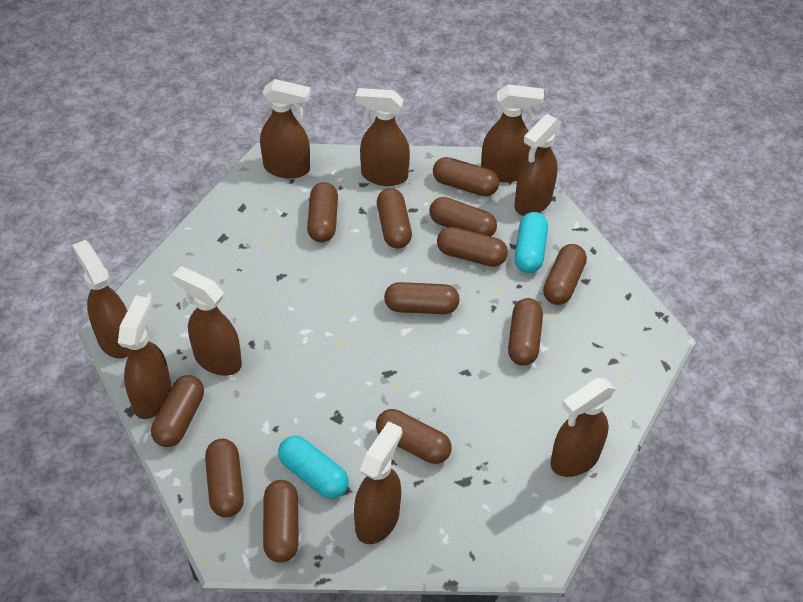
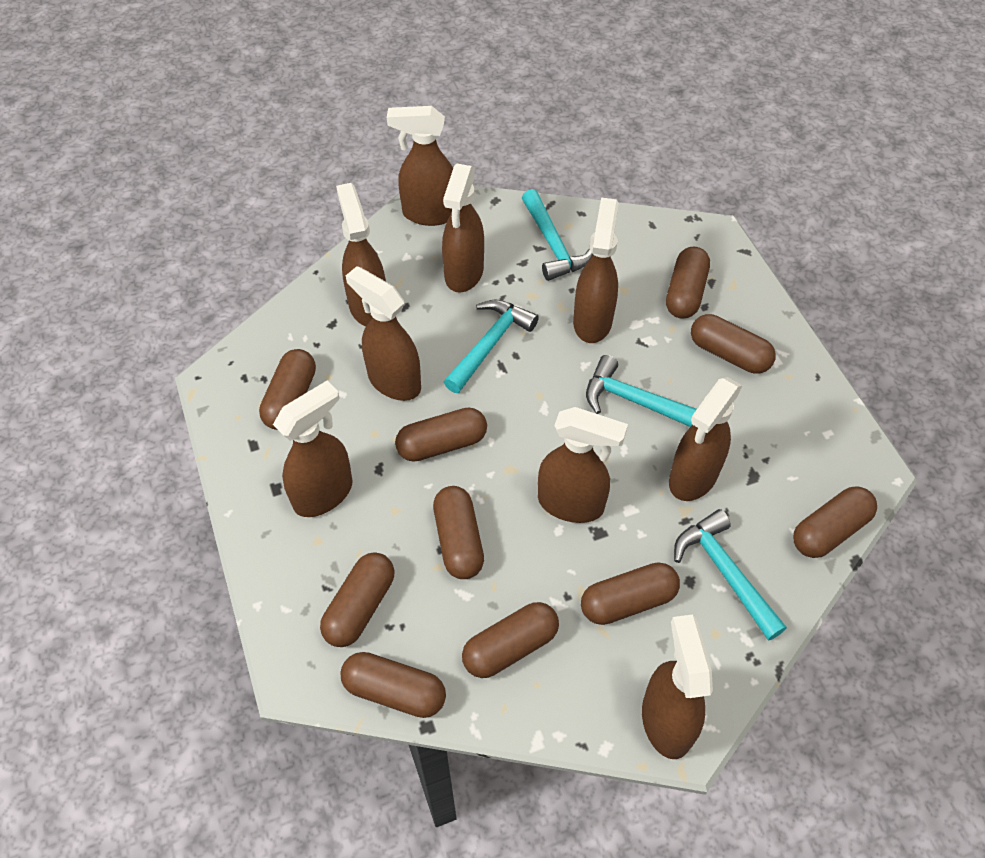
brown capsule: 12 -> 10
turquoise capsule: 2 -> 0
turquoise hammer: 0 -> 4

